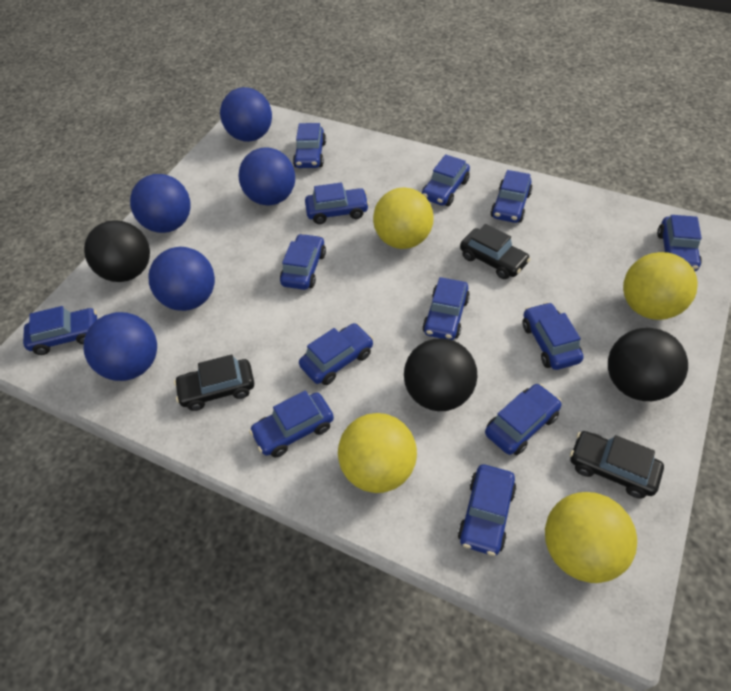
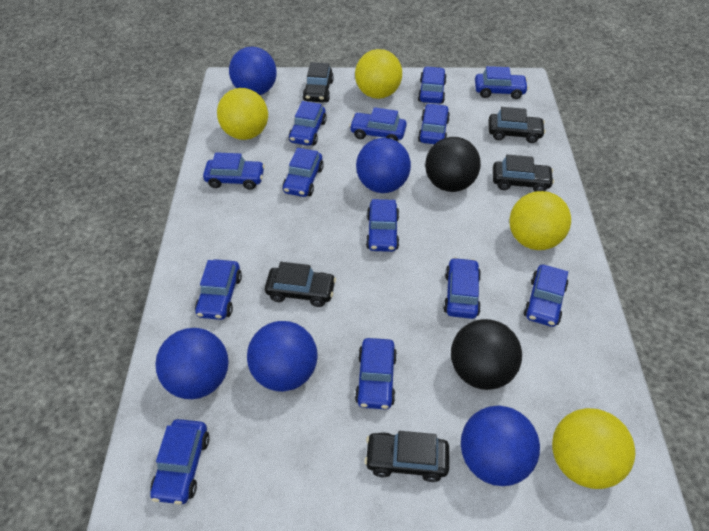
black ball: 3 -> 2
black car: 3 -> 5

